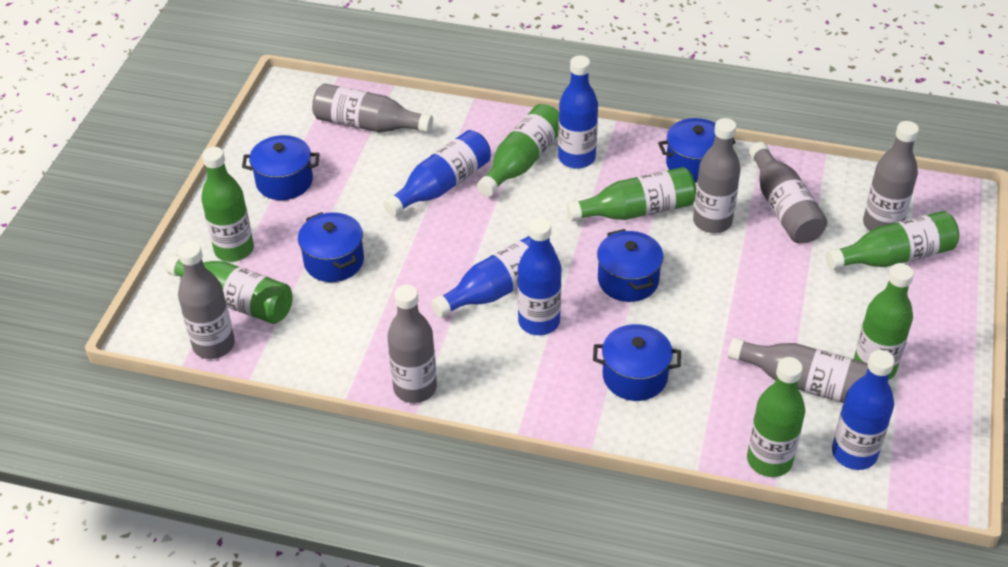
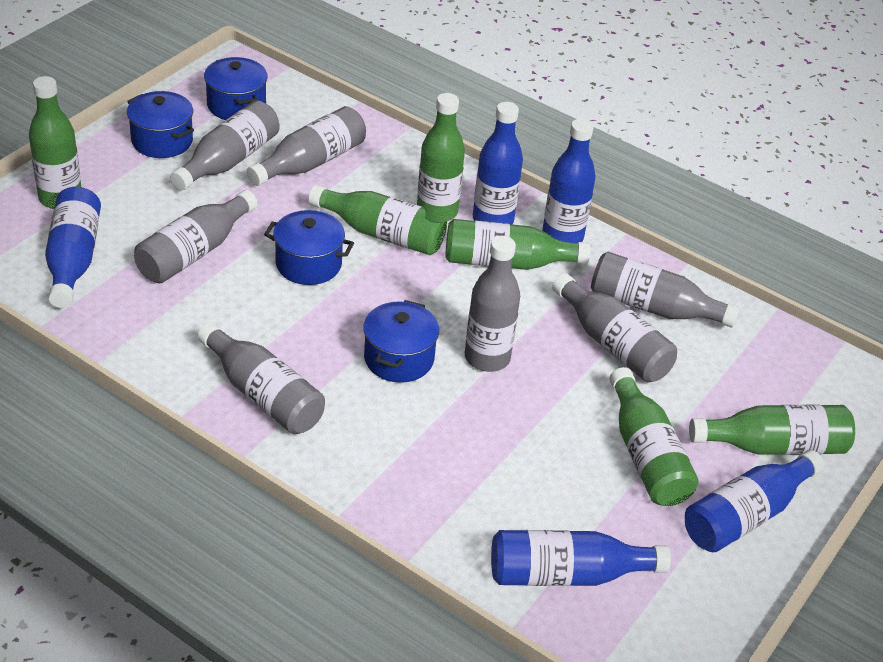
blue pot: 5 -> 4
green bottle: 7 -> 6

